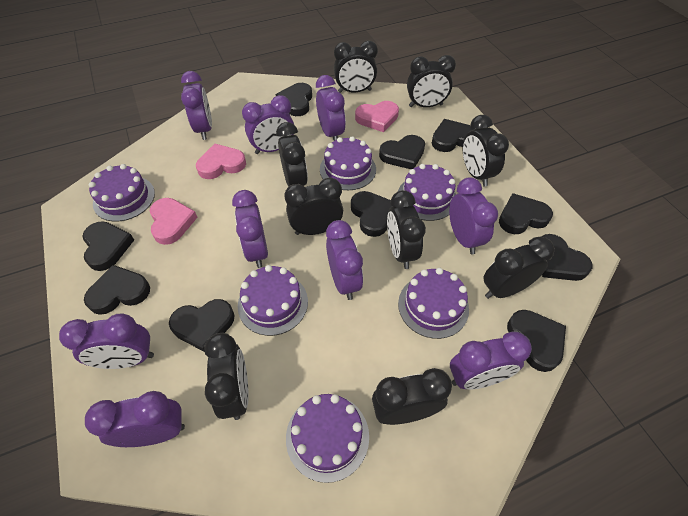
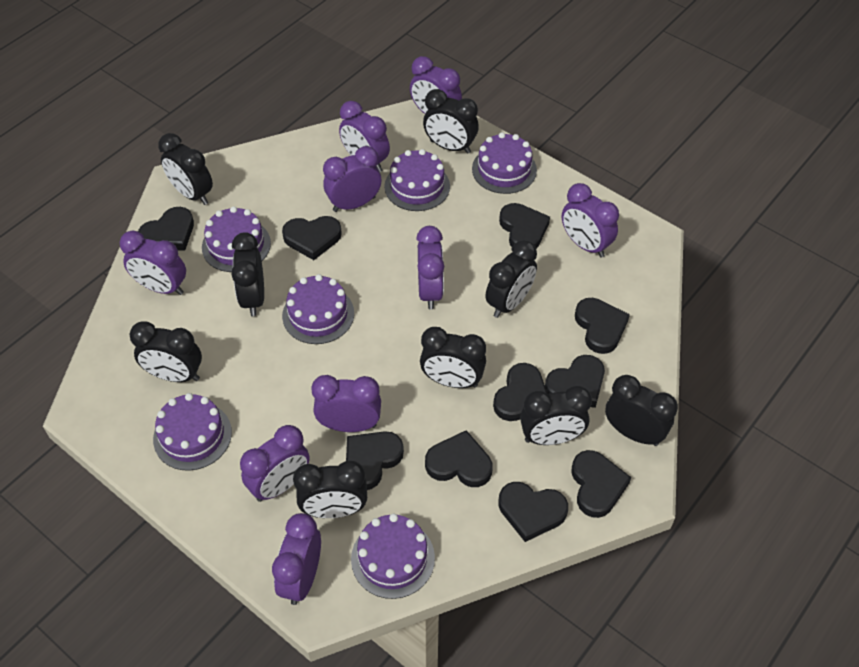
pink heart: 3 -> 0

